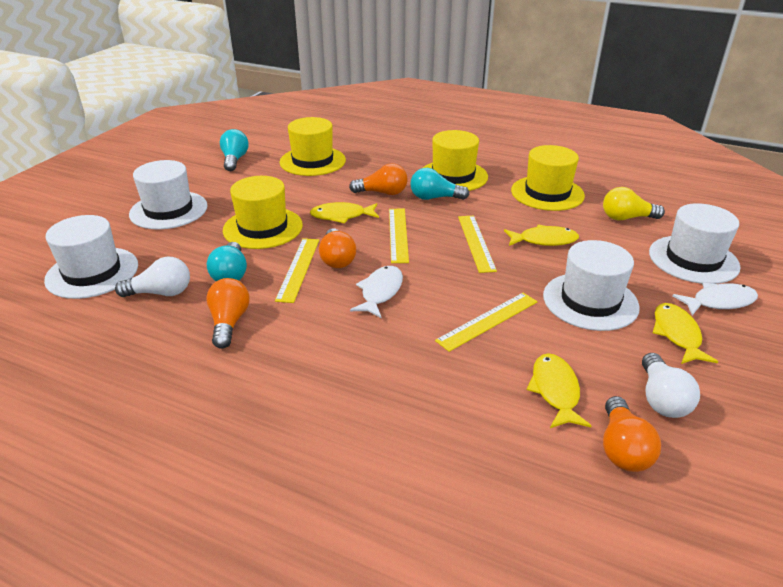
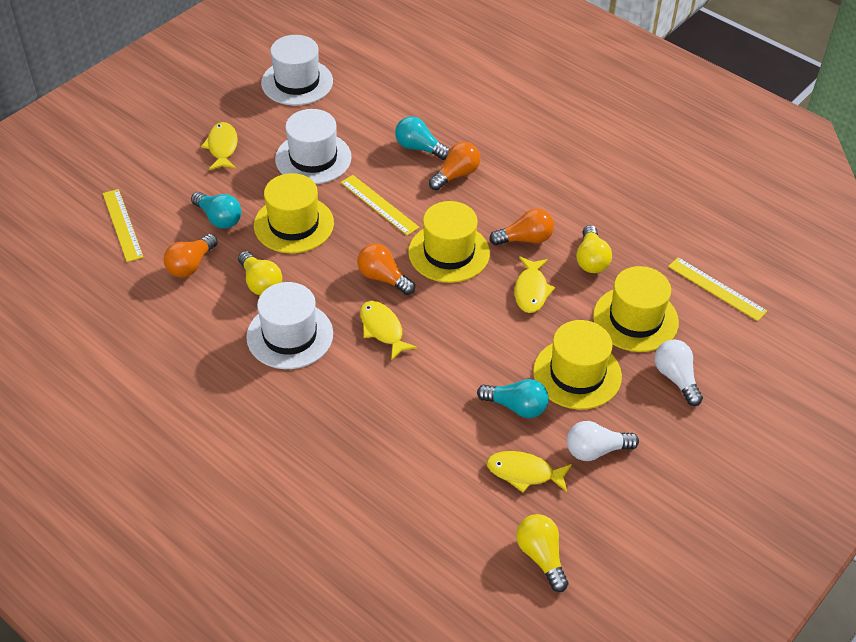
white fish: 2 -> 0
white hat: 4 -> 3
yellow light bulb: 1 -> 3
yellow ruler: 4 -> 3

